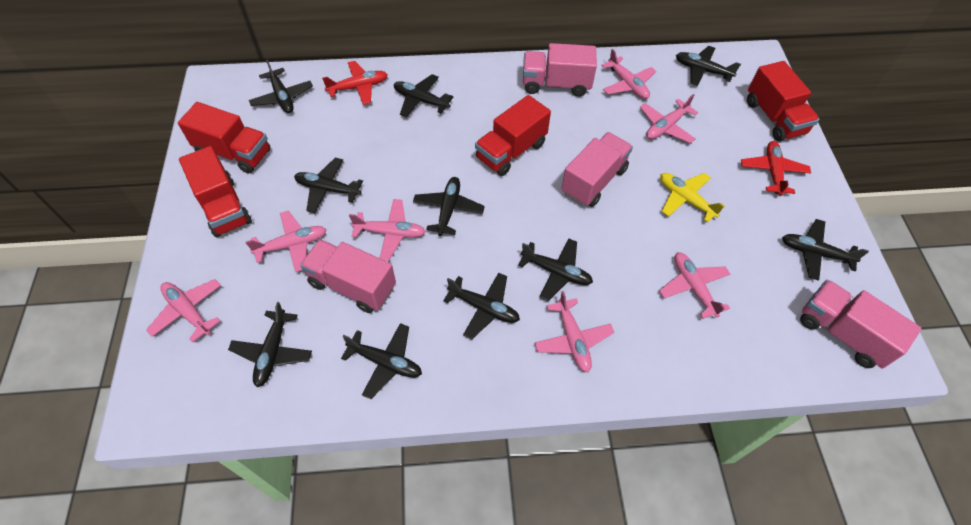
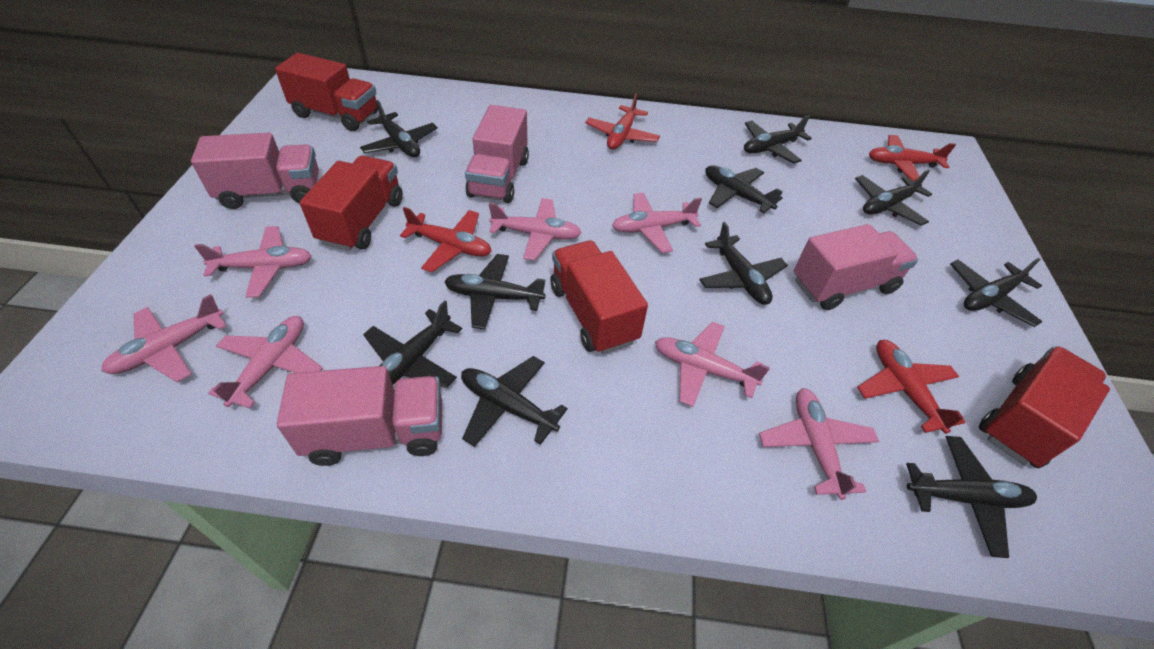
red plane: 2 -> 4
yellow plane: 1 -> 0

